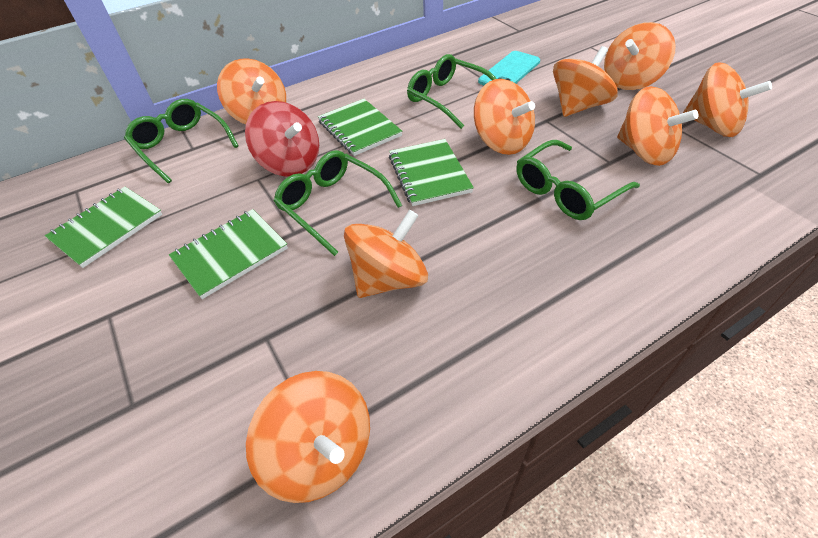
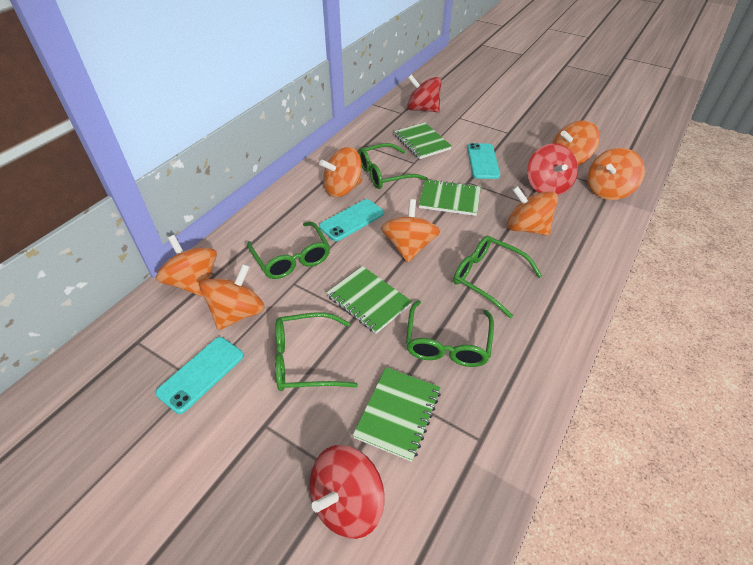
green glasses: 4 -> 5
orange spinning top: 8 -> 7
red spinning top: 1 -> 3
turquoise phone: 1 -> 3

